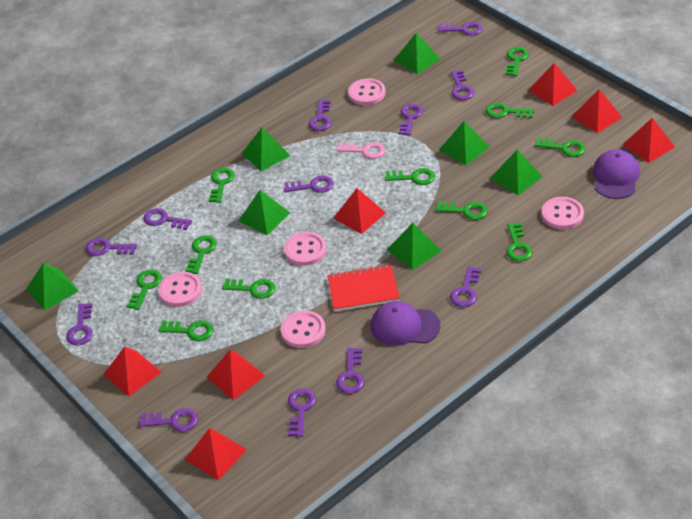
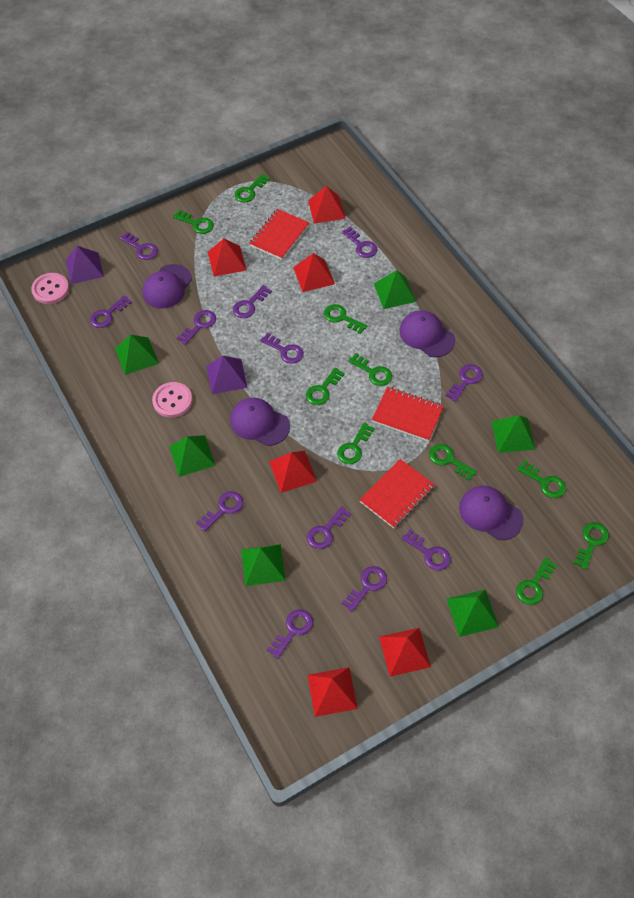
green key: 11 -> 10
green pyramid: 7 -> 6
pink button: 5 -> 2
pink key: 1 -> 0
purple cap: 2 -> 4
purple pyramid: 0 -> 2
red notebook: 1 -> 3
red pyramid: 7 -> 6

